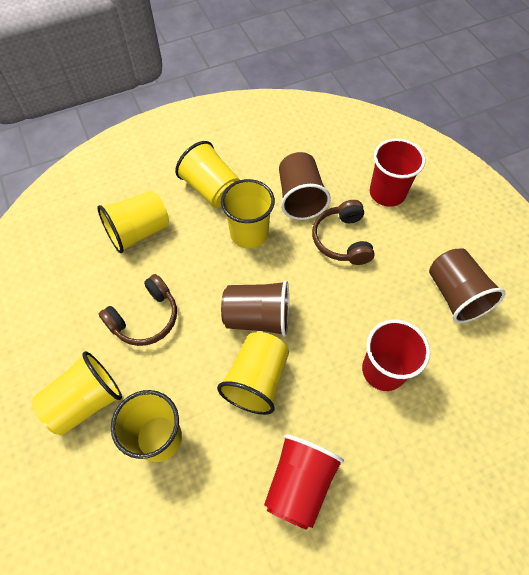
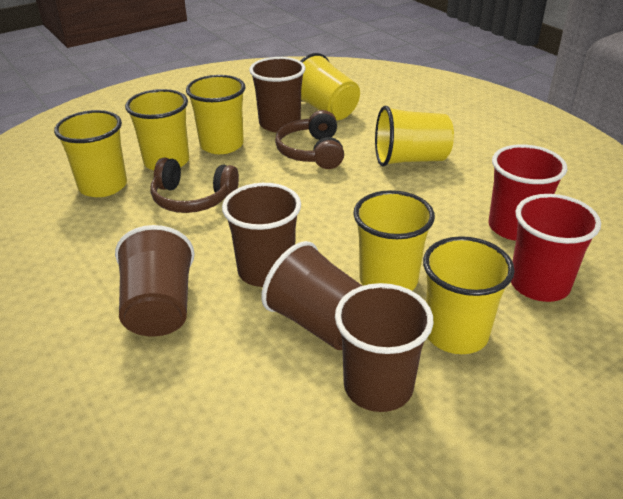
brown cup: 3 -> 5
red cup: 3 -> 2
yellow cup: 6 -> 7

